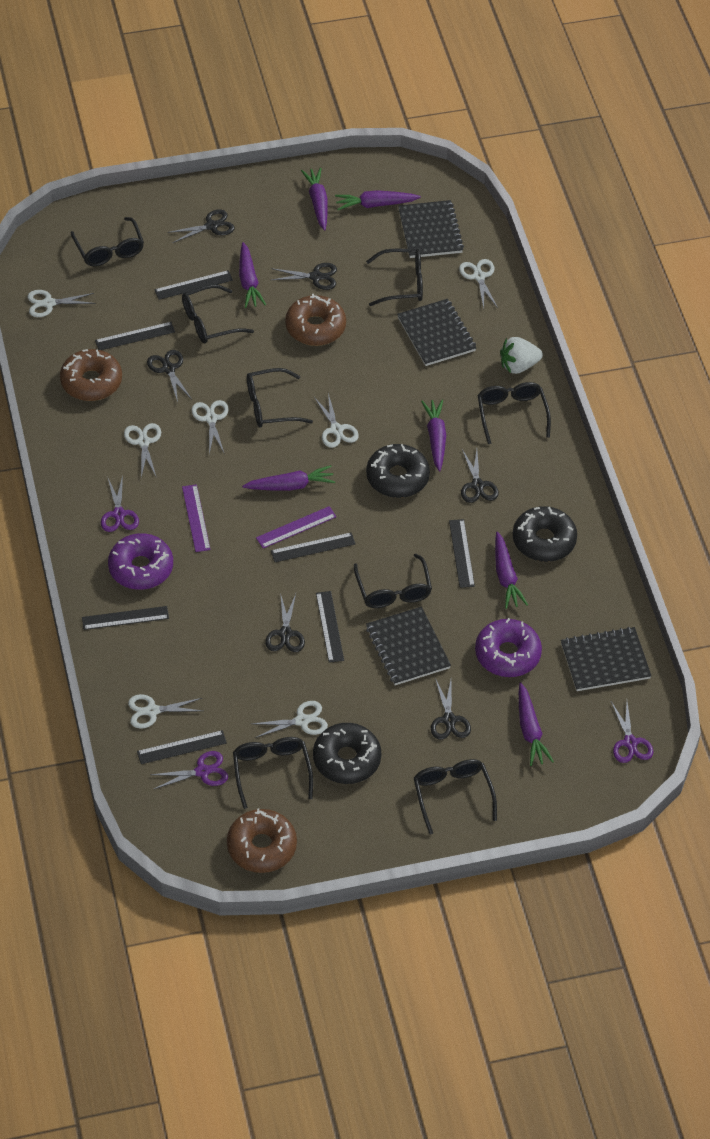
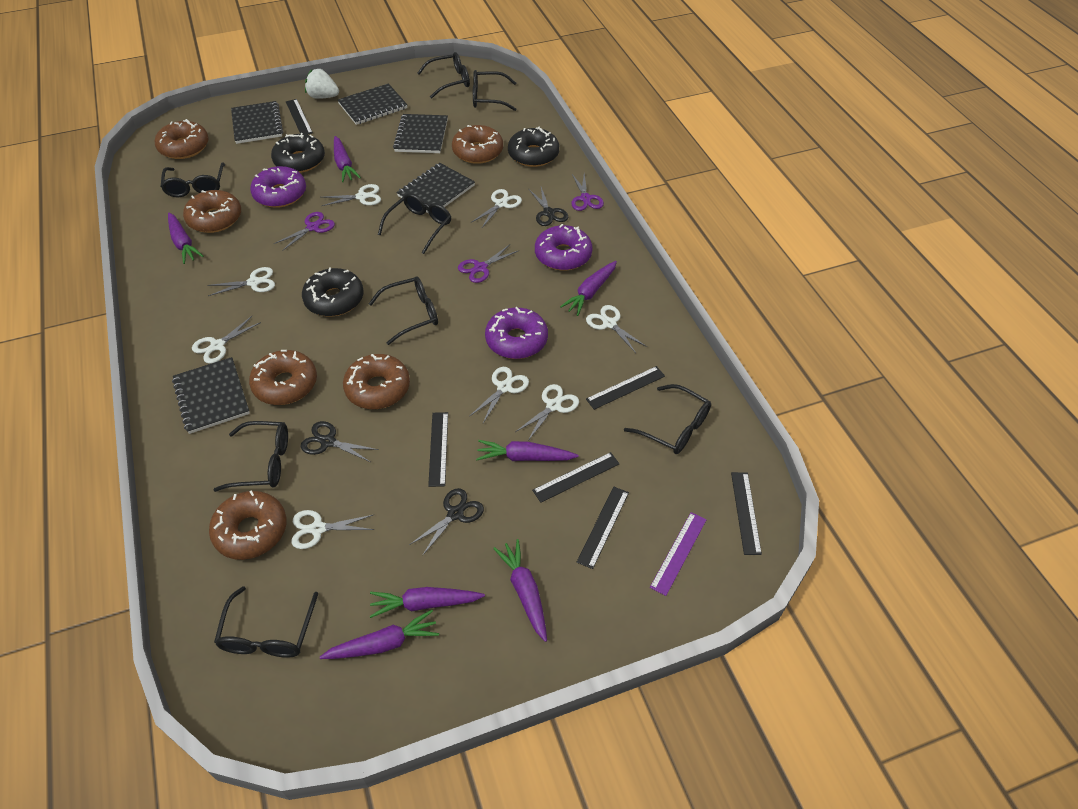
black notebook: 4 -> 5
black ruler: 7 -> 6
black scissors: 6 -> 3
brown donut: 3 -> 6
purple donut: 2 -> 3
purple ruler: 2 -> 1
white scissors: 7 -> 8

